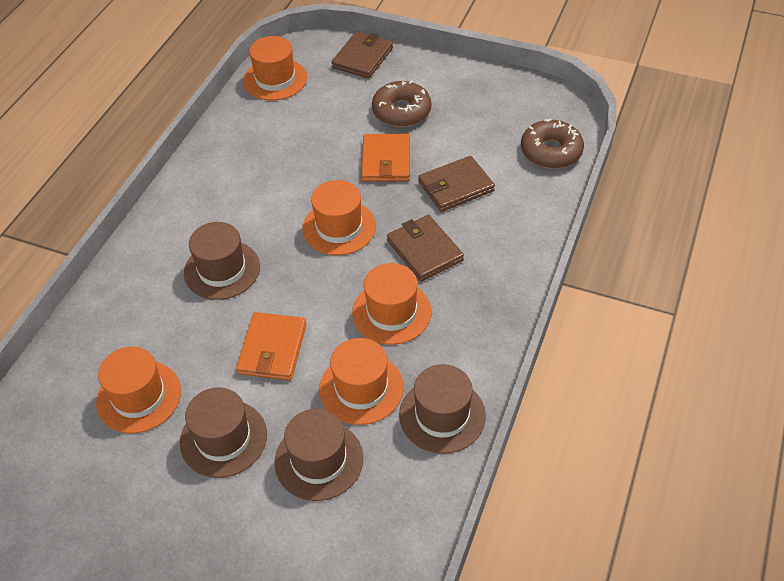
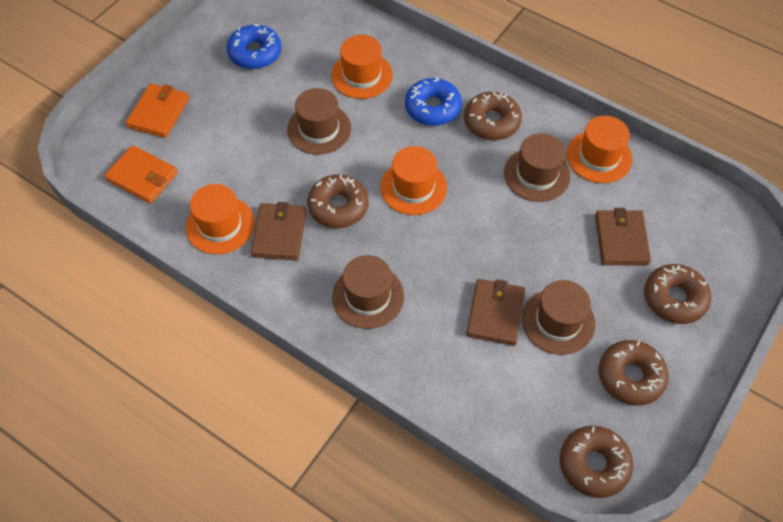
blue donut: 0 -> 2
brown donut: 2 -> 5
orange hat: 5 -> 4

